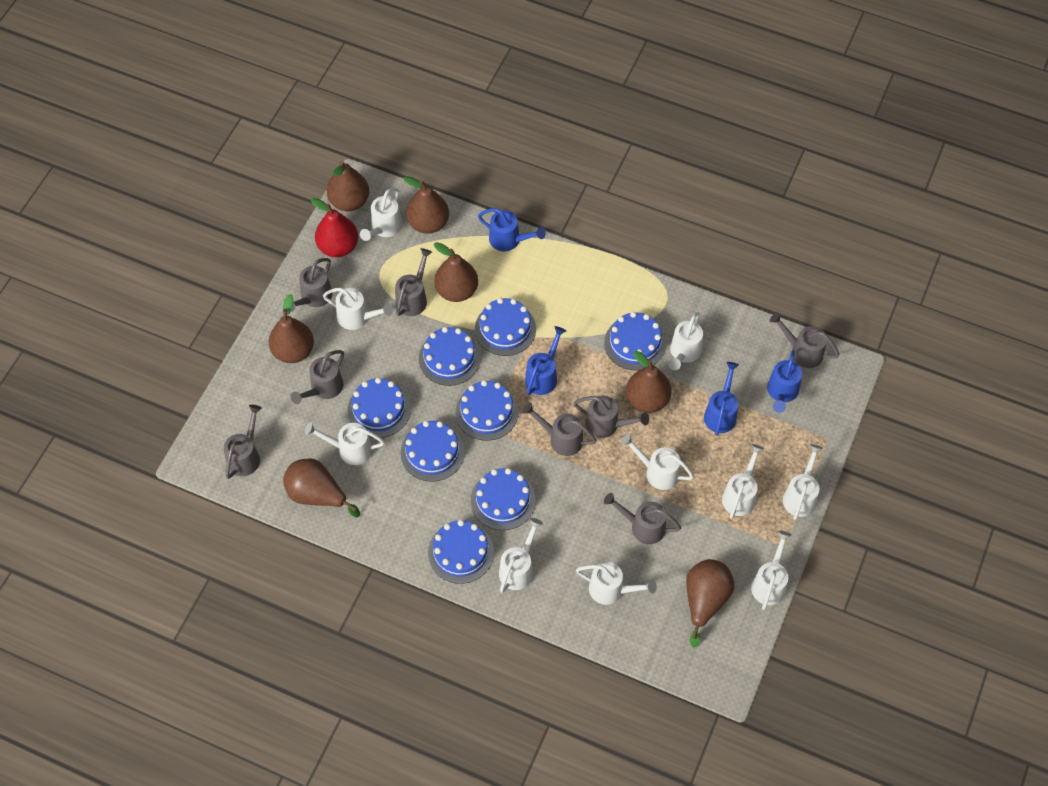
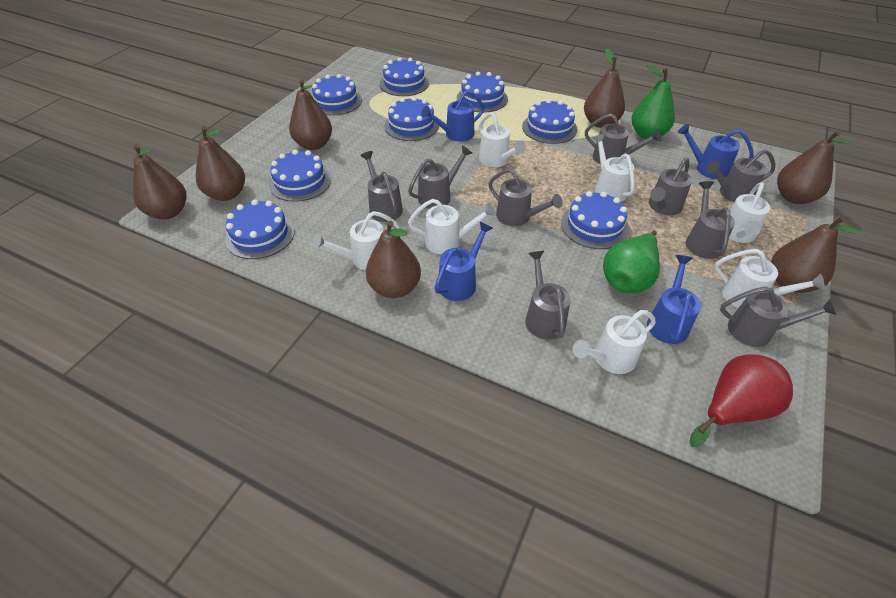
green pear: 0 -> 2
grey watering can: 8 -> 9
white watering can: 10 -> 7

